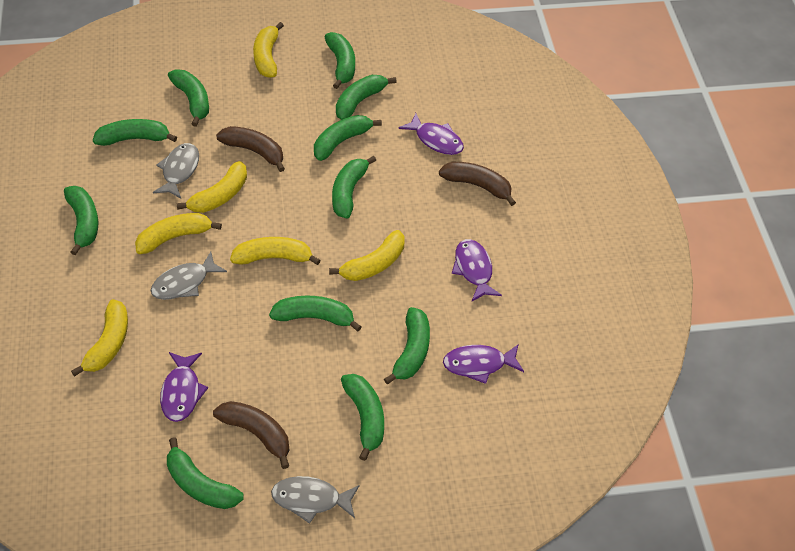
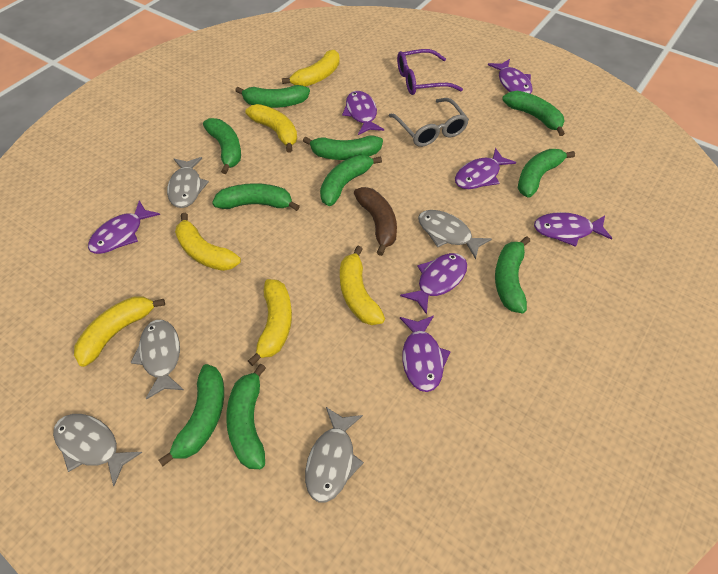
brown banana: 3 -> 1
green banana: 11 -> 10
grey fish: 3 -> 5
grey glasses: 0 -> 1
purple fish: 4 -> 7
purple glasses: 0 -> 1

